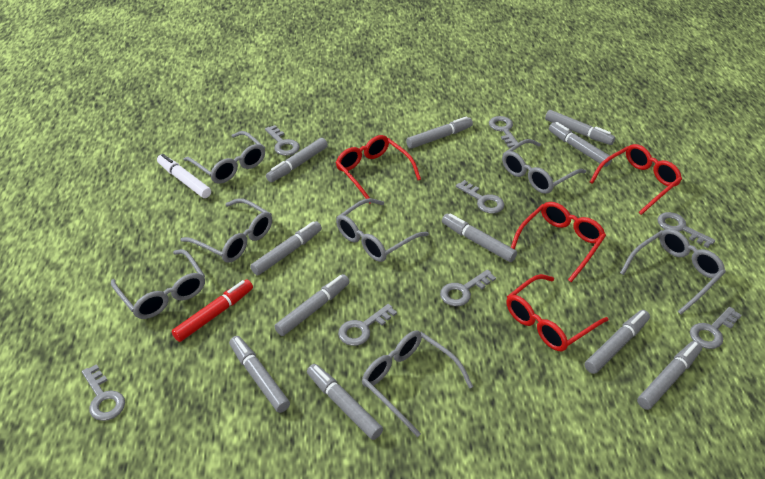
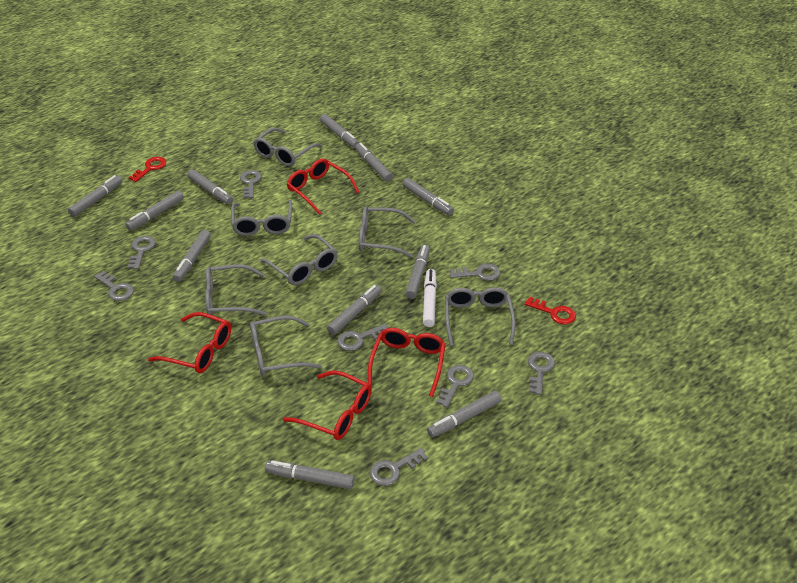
red key: 0 -> 2
red marker: 1 -> 0

